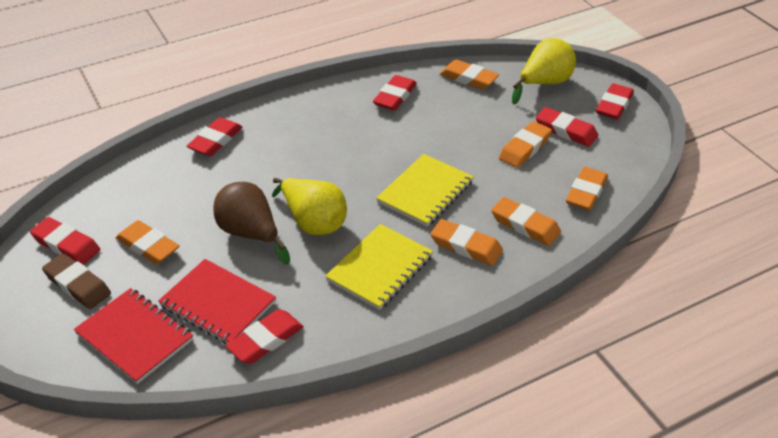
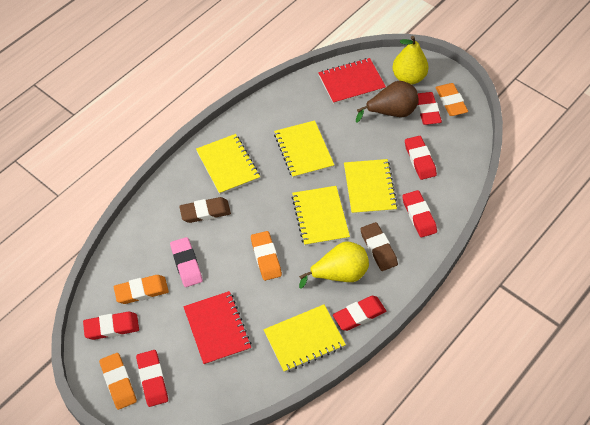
brown eraser: 1 -> 2
orange eraser: 6 -> 4
pink eraser: 0 -> 1
yellow notebook: 2 -> 5

